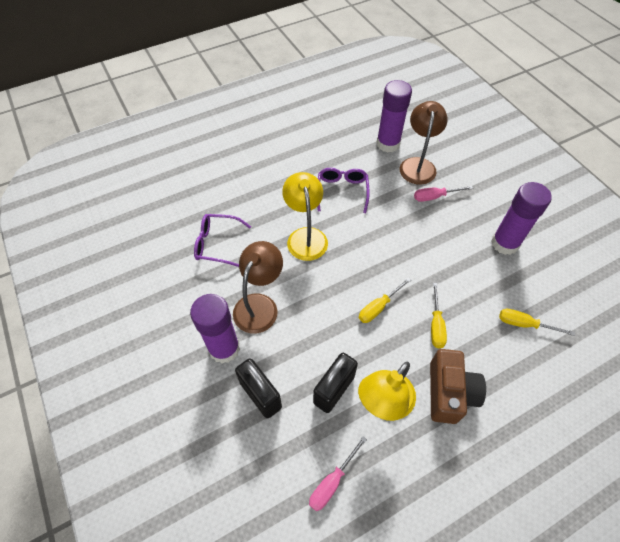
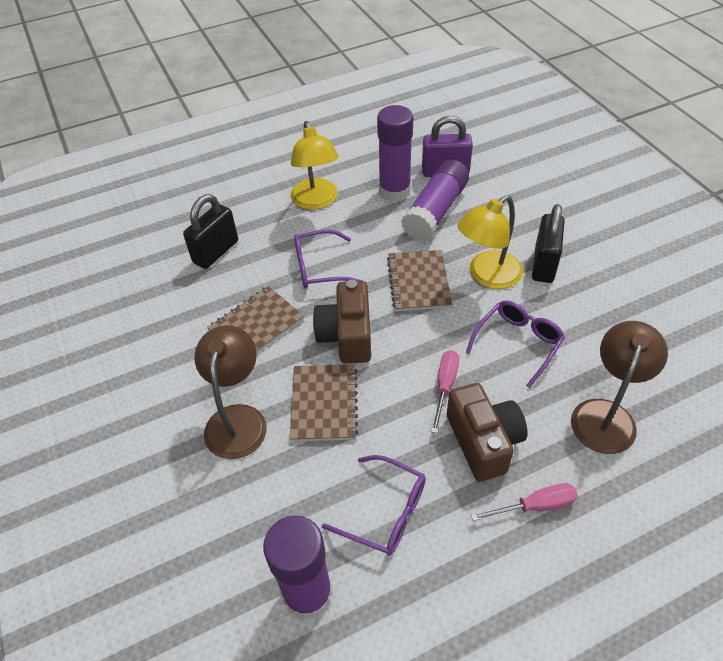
brown camera: 1 -> 2
brown notebook: 0 -> 3
purple glasses: 2 -> 3
purple padlock: 0 -> 1
yellow screwdriver: 3 -> 0

